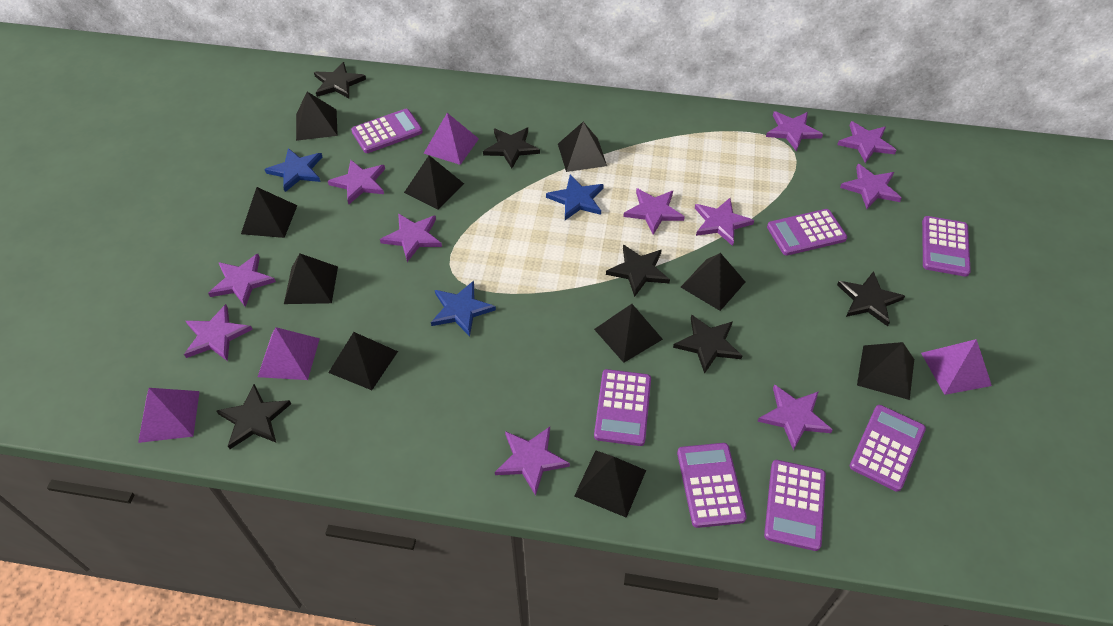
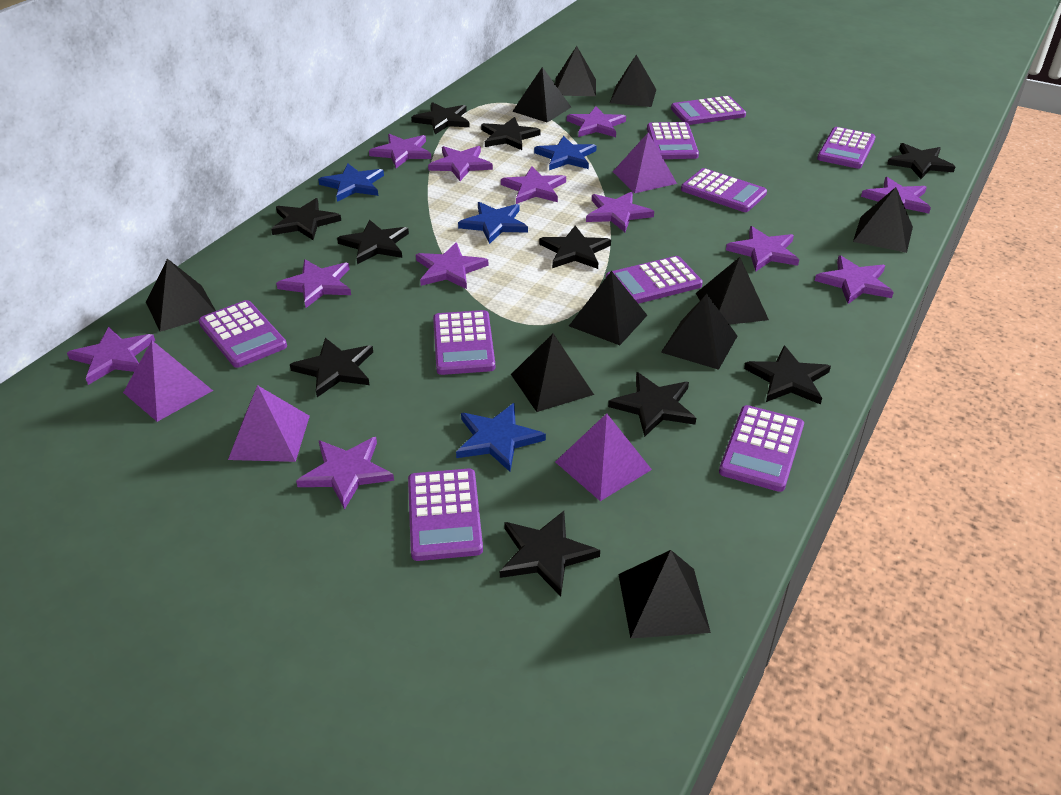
black star: 6 -> 10
blue star: 3 -> 4
purple calculator: 7 -> 9
purple star: 11 -> 12

